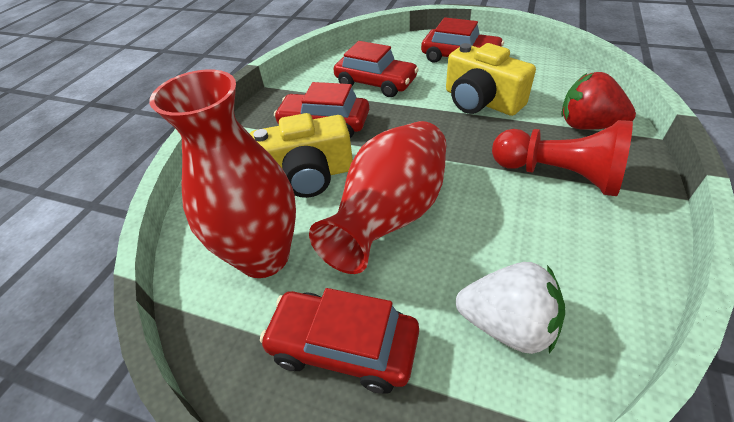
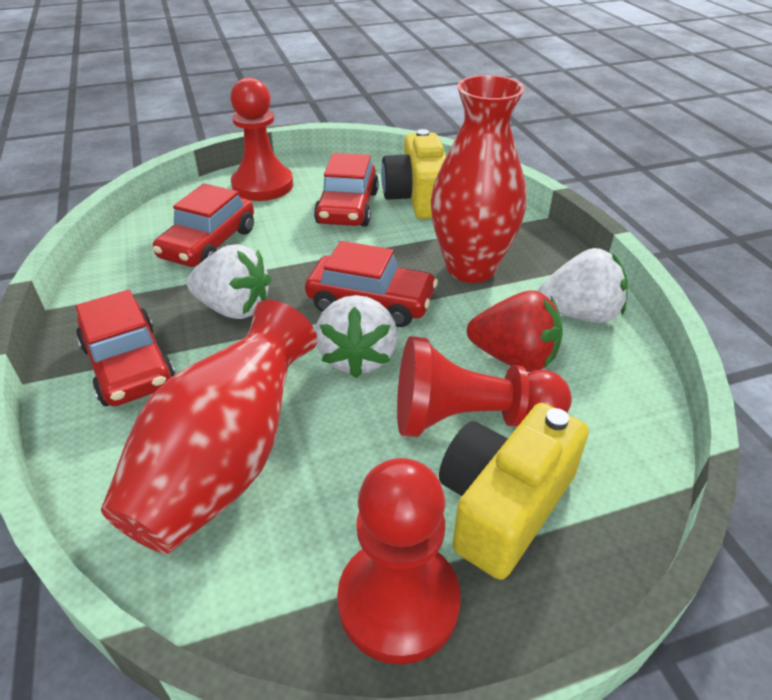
red pawn: 1 -> 3
white strawberry: 1 -> 3

